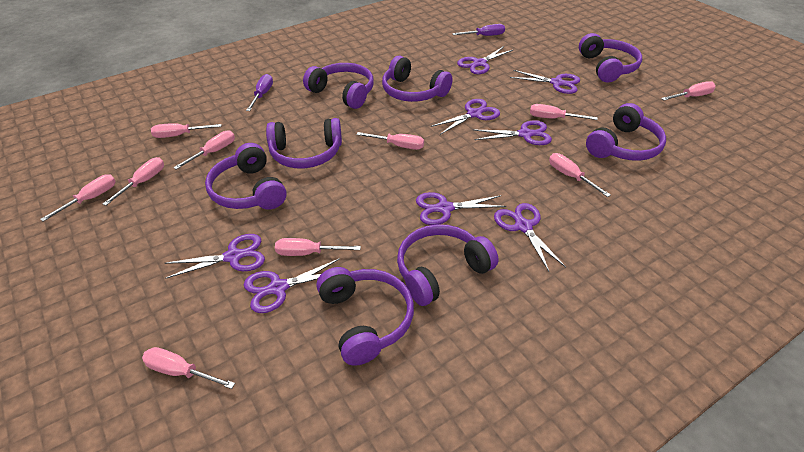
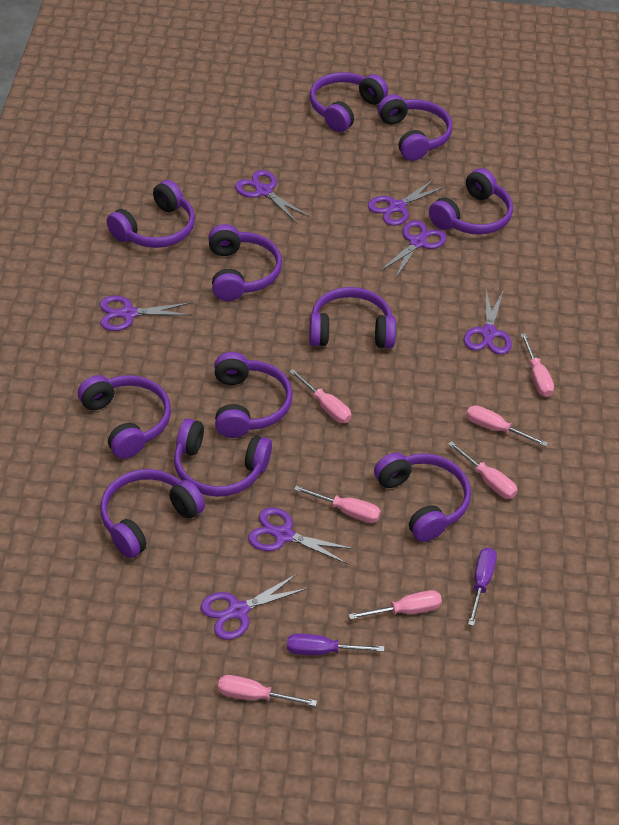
pink screwdriver: 10 -> 7
purple headphones: 8 -> 11
purple scissors: 8 -> 7

